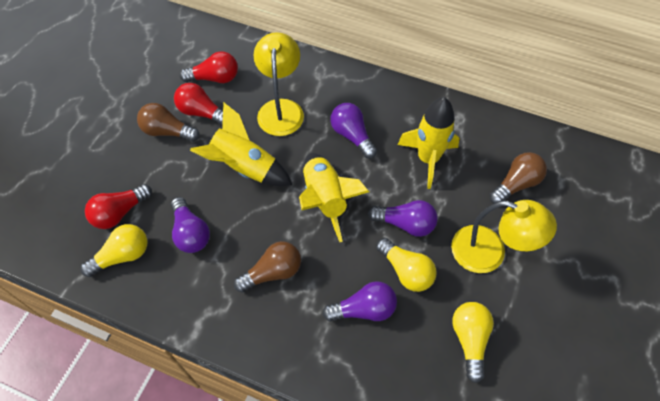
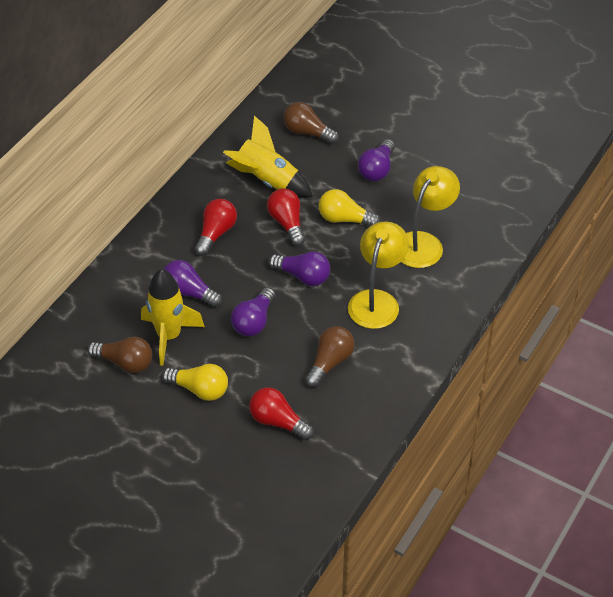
yellow light bulb: 3 -> 2
yellow rocket: 3 -> 2

